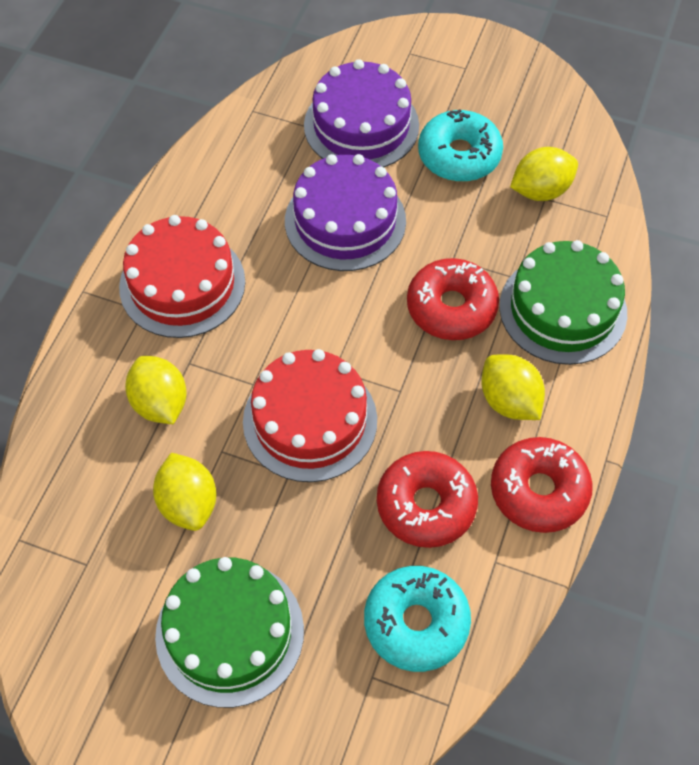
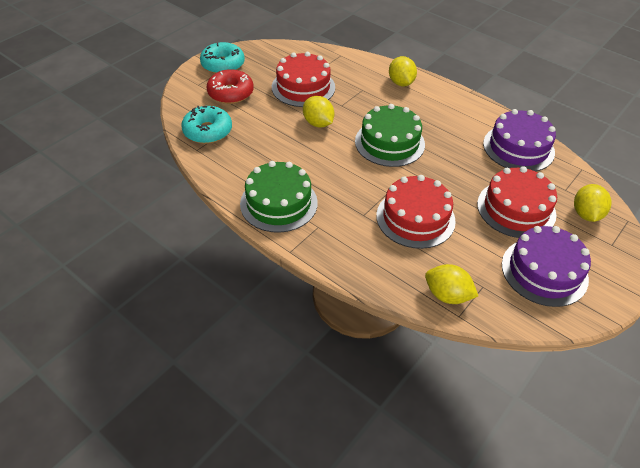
red cake: 2 -> 3
red donut: 3 -> 1

